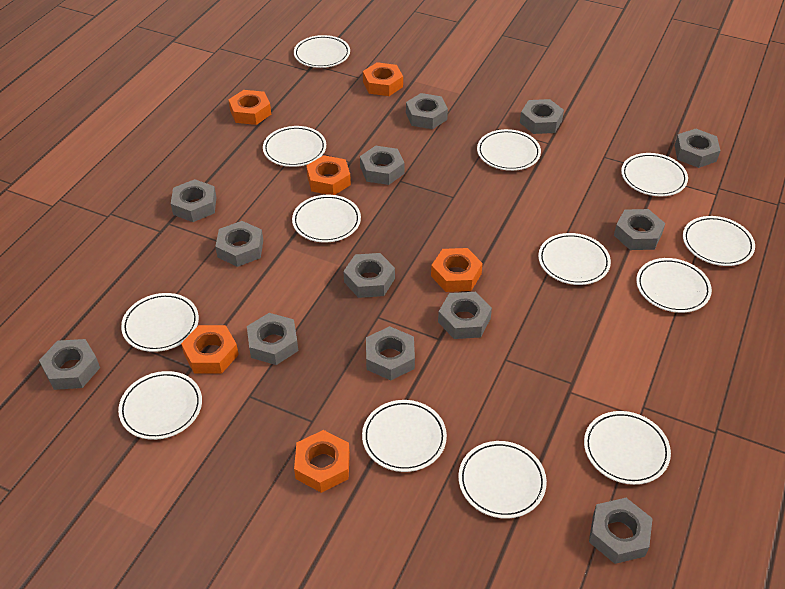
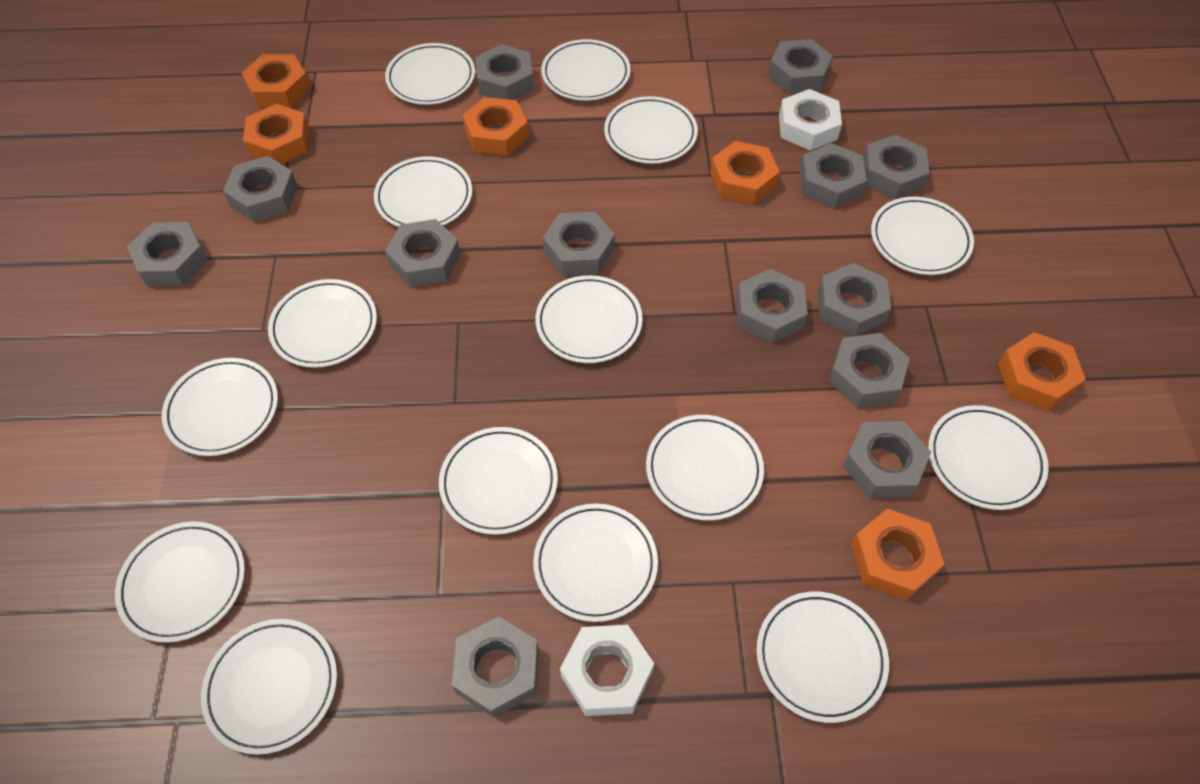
white nut: 0 -> 2
white plate: 13 -> 15

